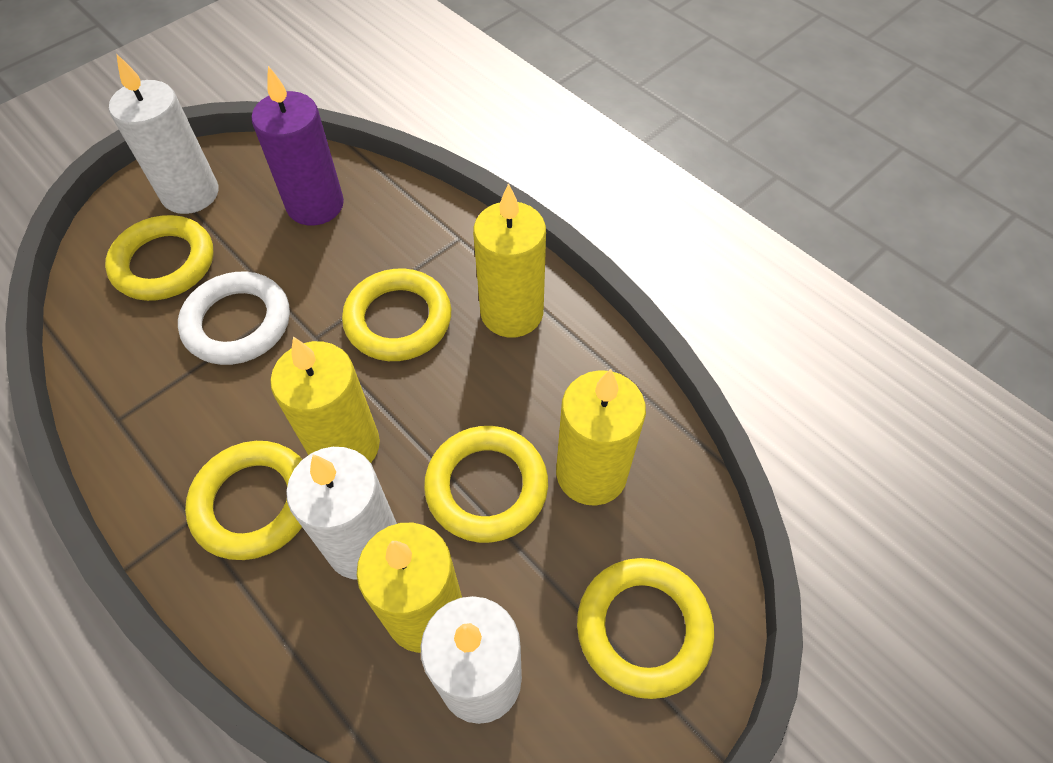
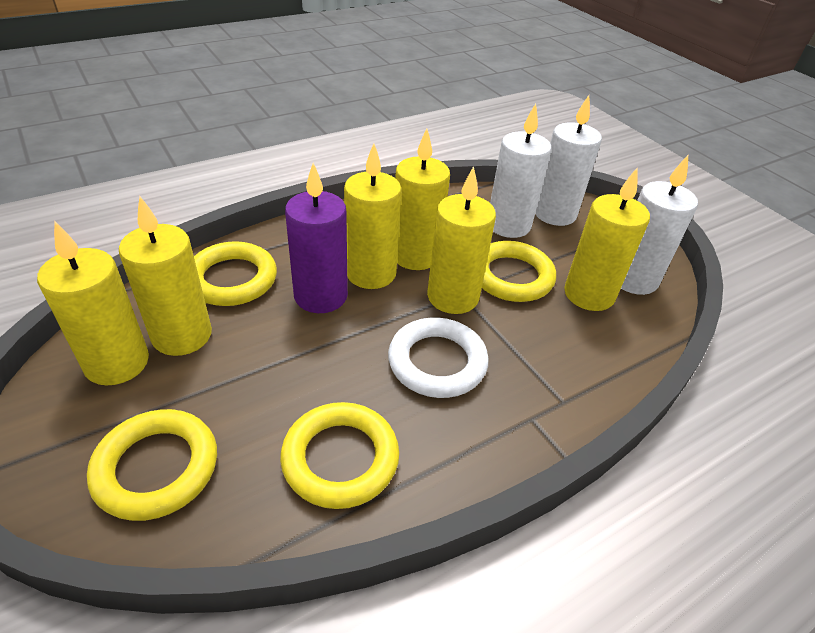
yellow candle: 4 -> 6
yellow ring: 5 -> 4

